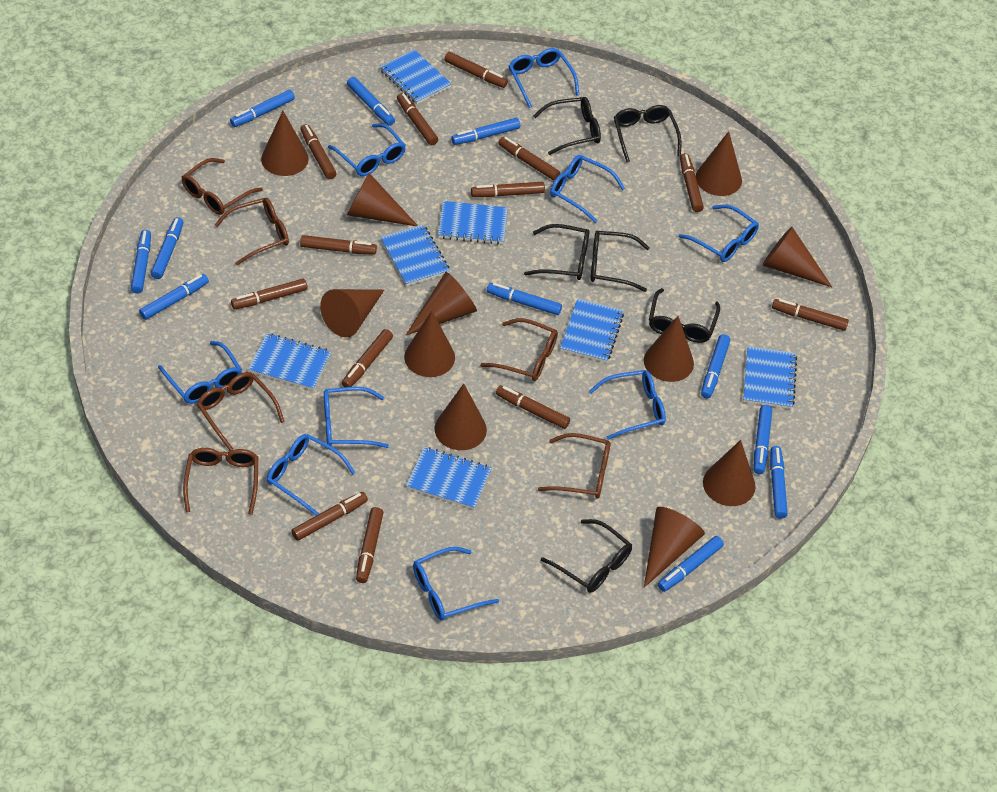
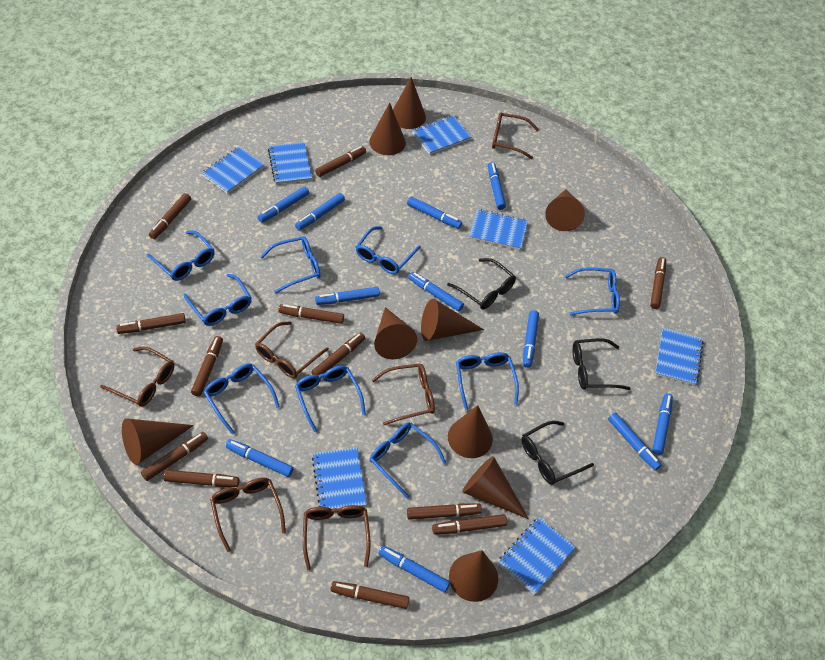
black glasses: 6 -> 3
brown cone: 11 -> 9
brown marker: 13 -> 12

